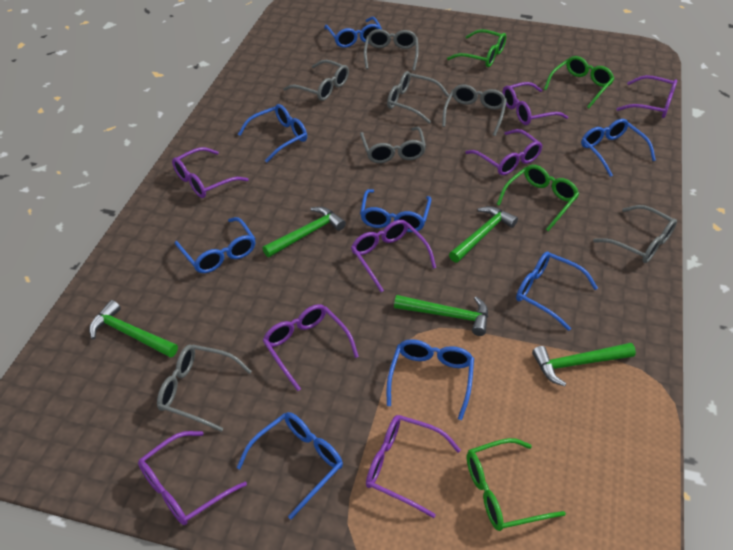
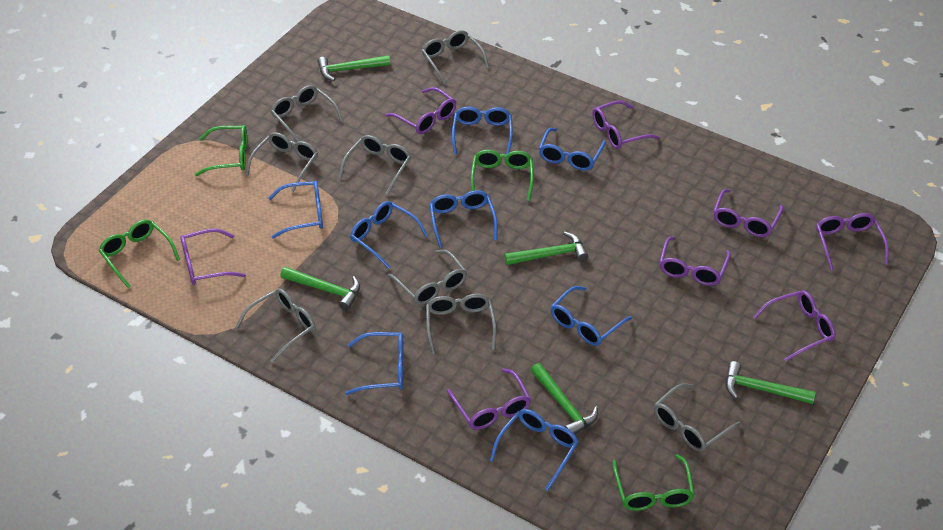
grey glasses: 7 -> 8

